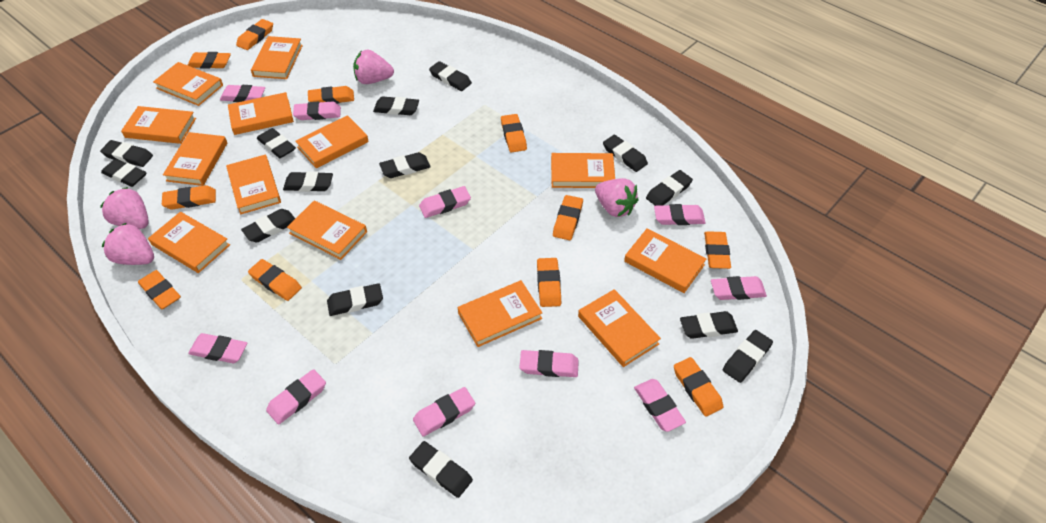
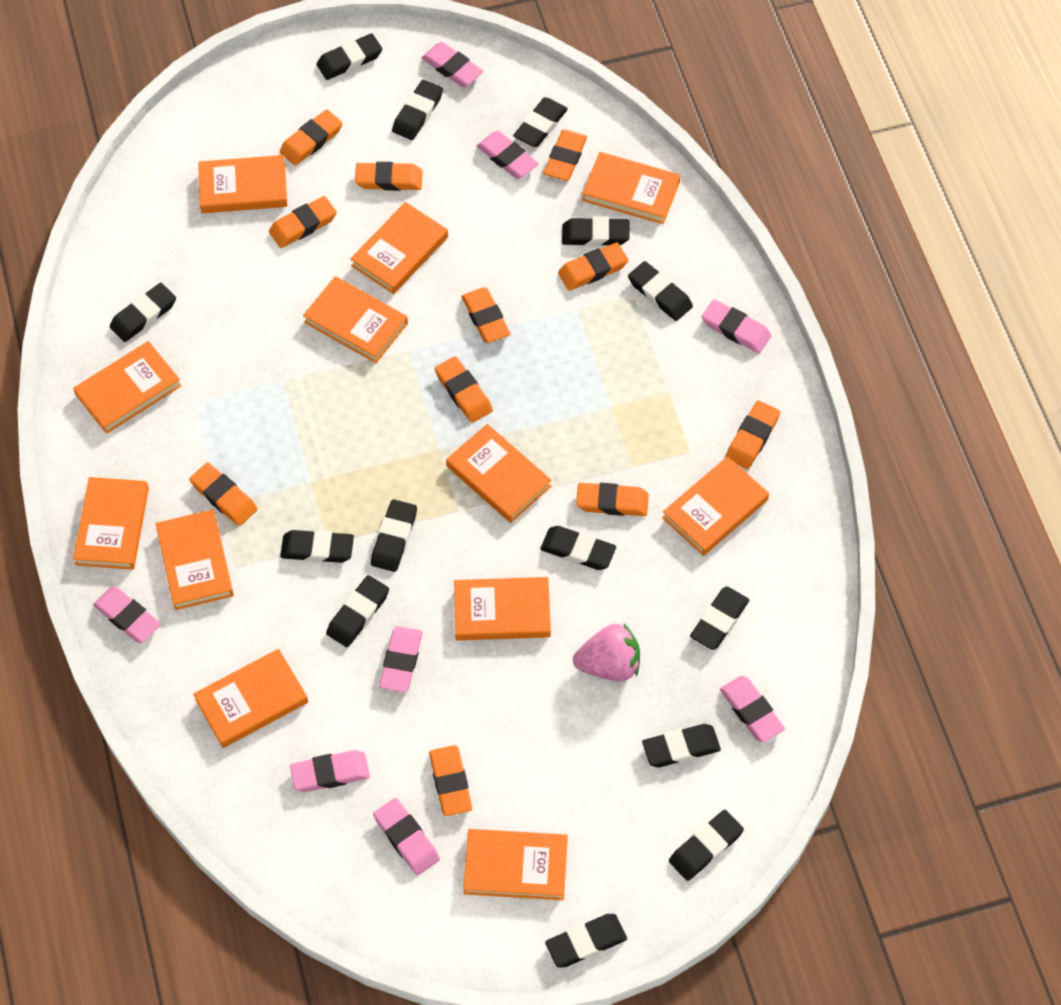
orange book: 13 -> 12
pink eraser: 10 -> 8
pink strawberry: 4 -> 1

